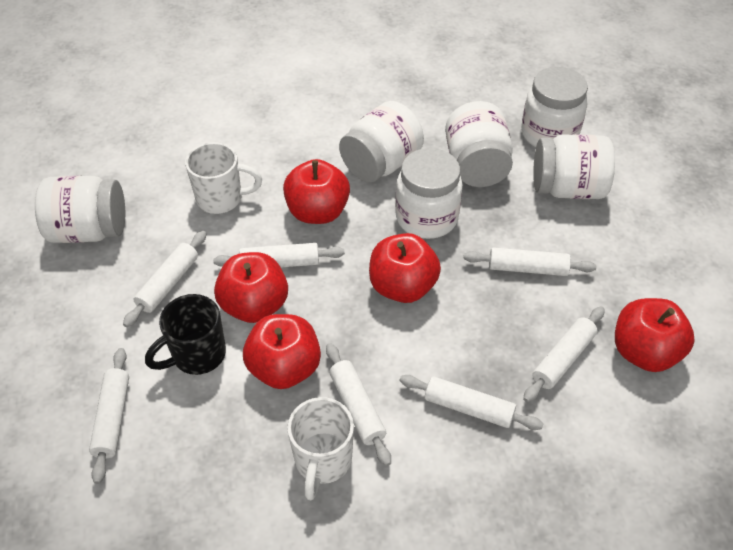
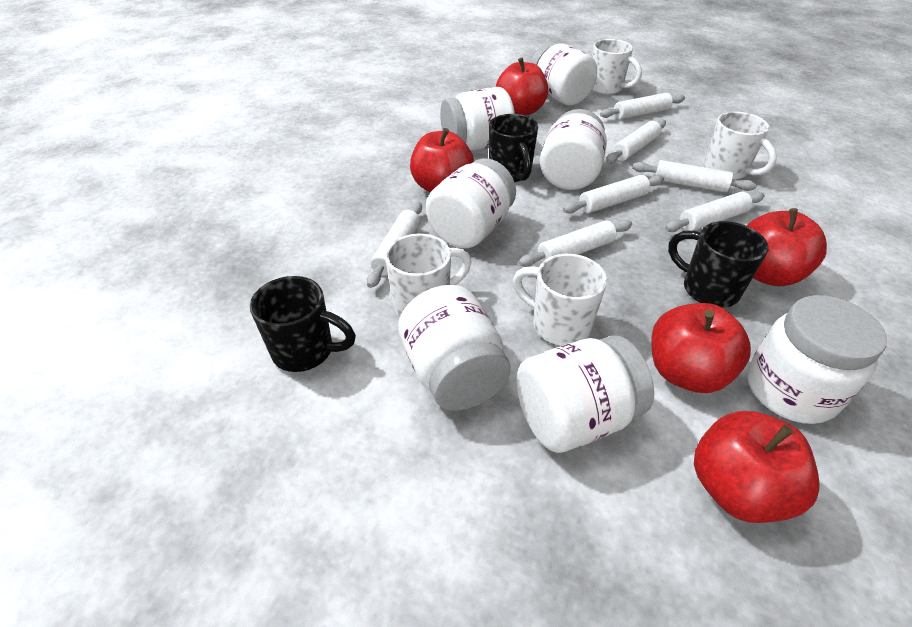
black mug: 1 -> 3
white jar: 6 -> 7
white mug: 2 -> 4

